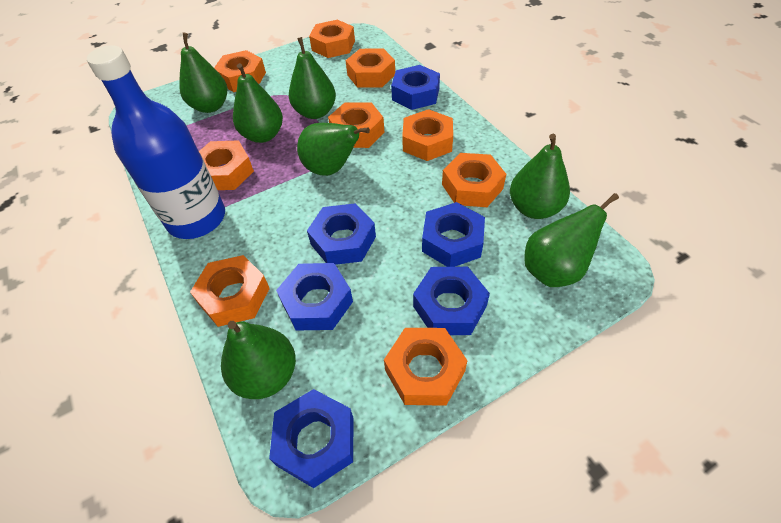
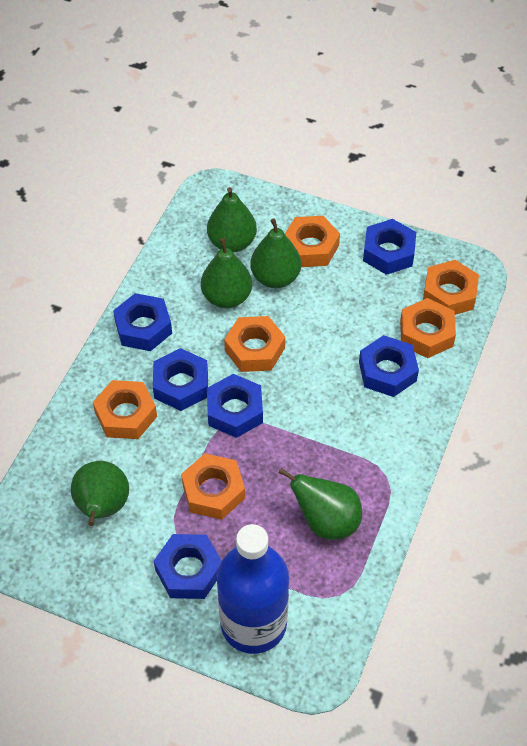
green pear: 7 -> 5
orange nut: 9 -> 6

